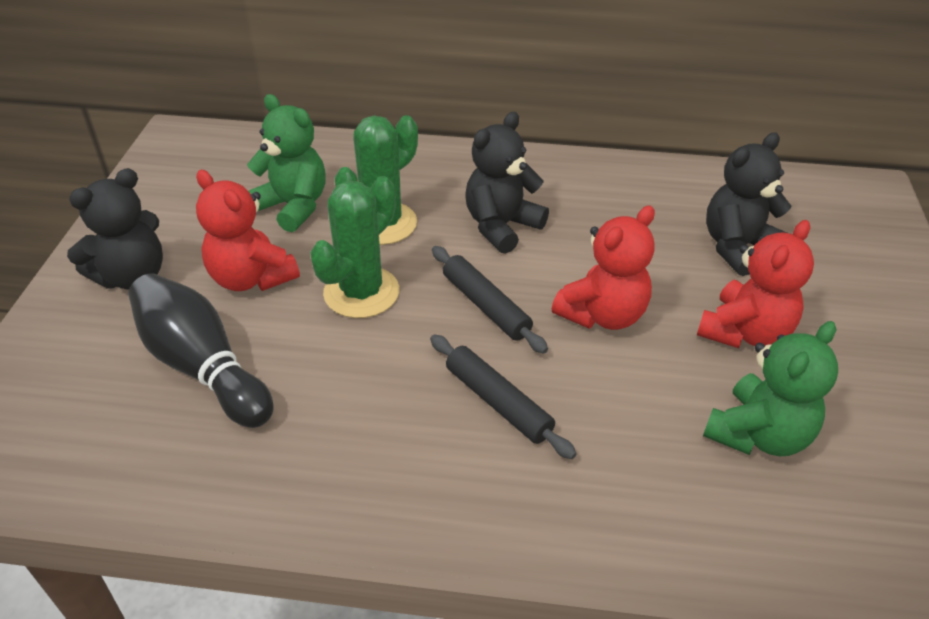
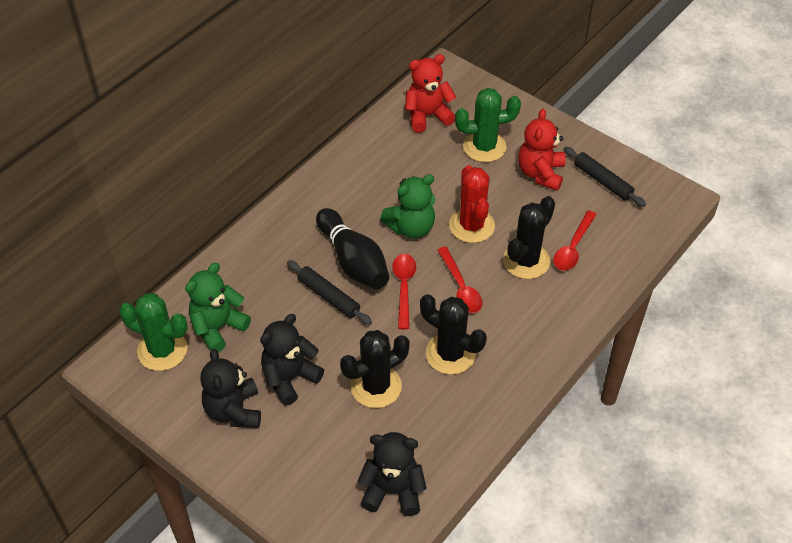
black cactus: 0 -> 3
red cactus: 0 -> 1
red spoon: 0 -> 3
red teddy bear: 3 -> 2

